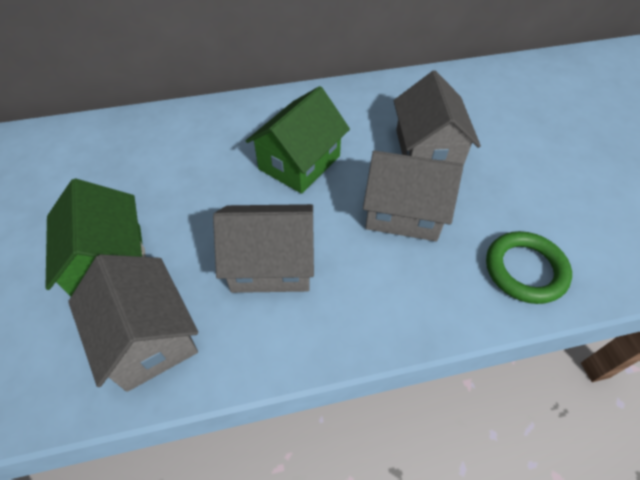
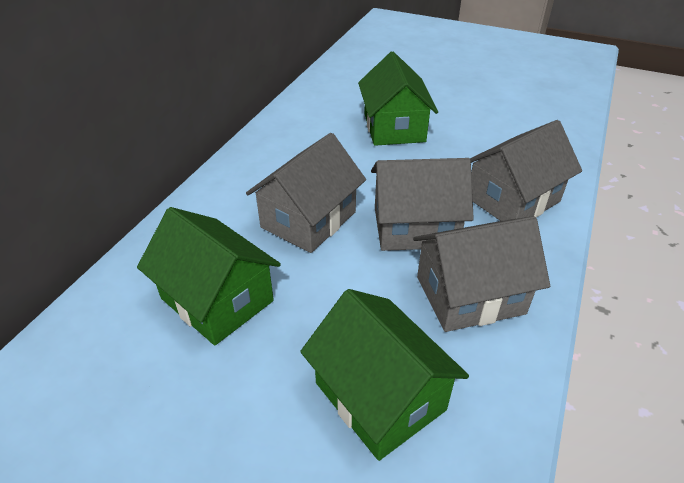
green house: 2 -> 3
green ring: 1 -> 0

